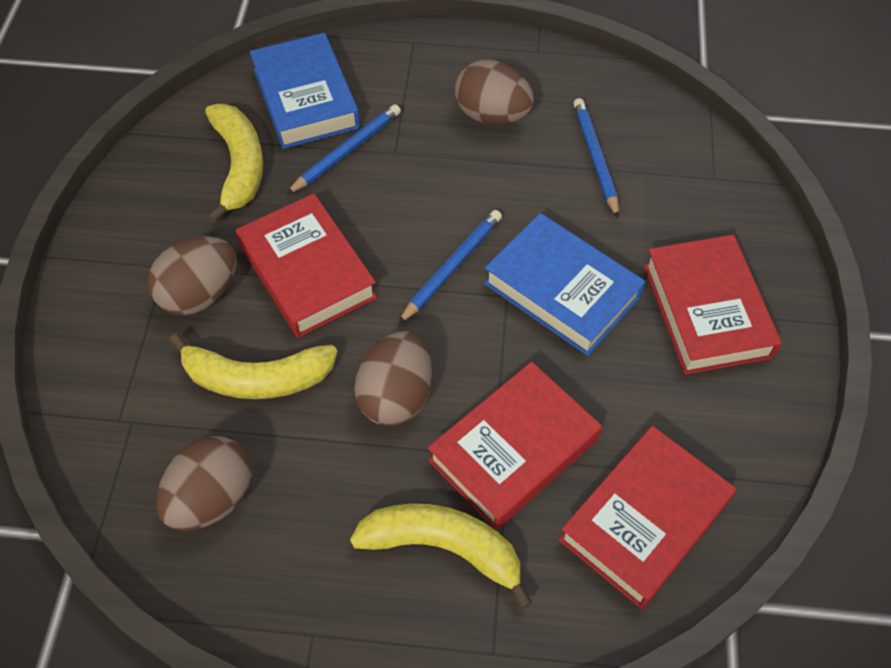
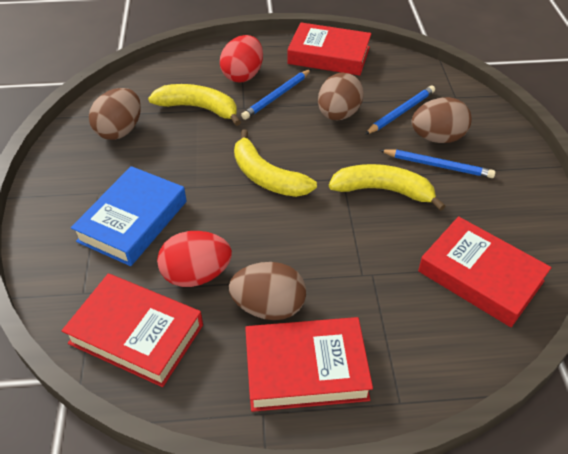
blue book: 2 -> 1
red egg: 0 -> 2

